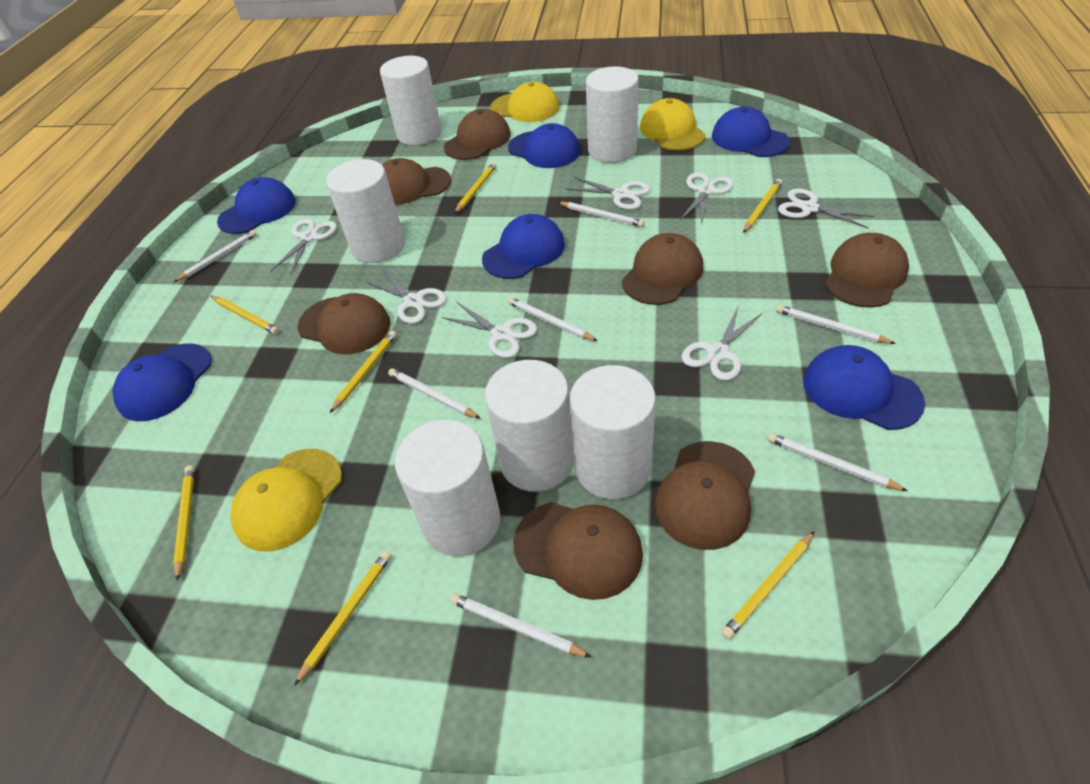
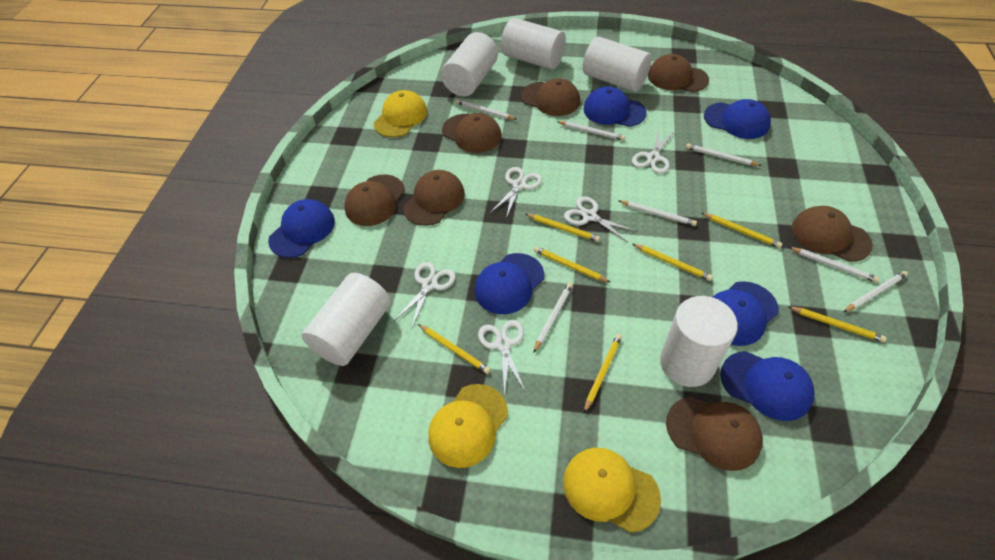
white cylinder: 6 -> 5
white scissors: 7 -> 5

